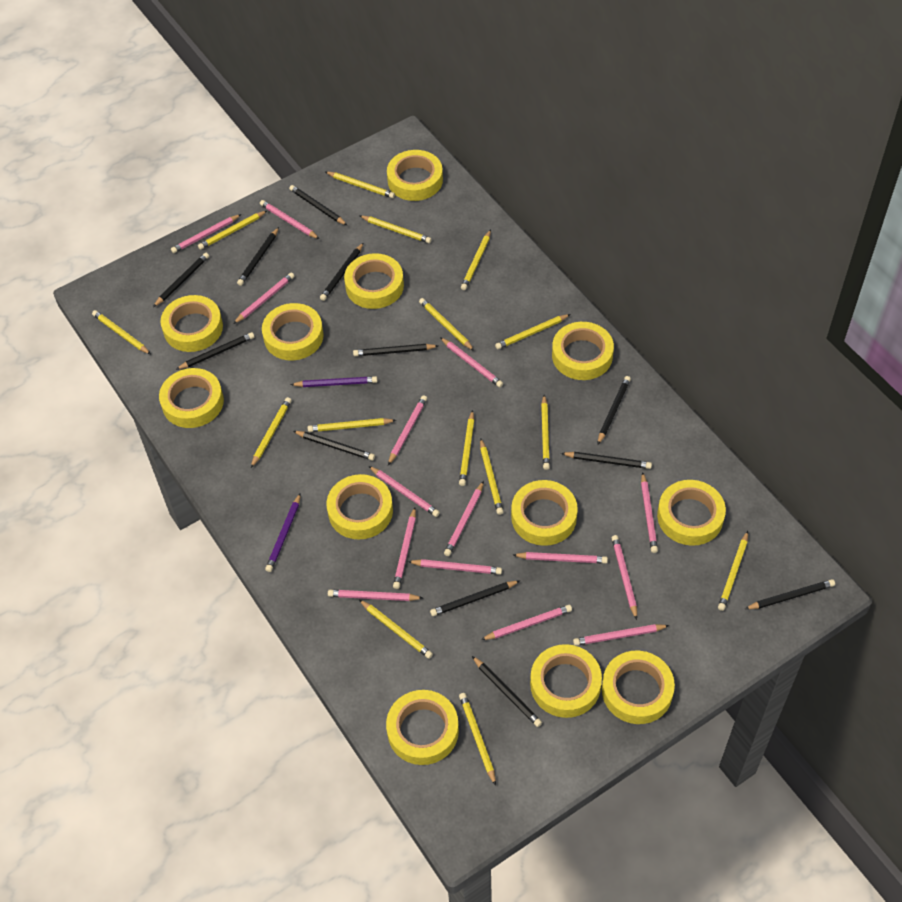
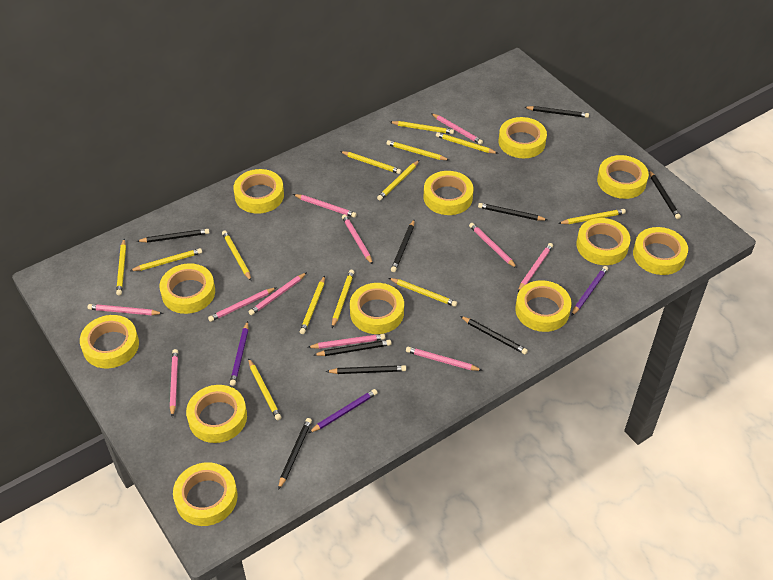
black pencil: 12 -> 9
pink pencil: 15 -> 11
purple pencil: 2 -> 3
yellow pencil: 15 -> 13

